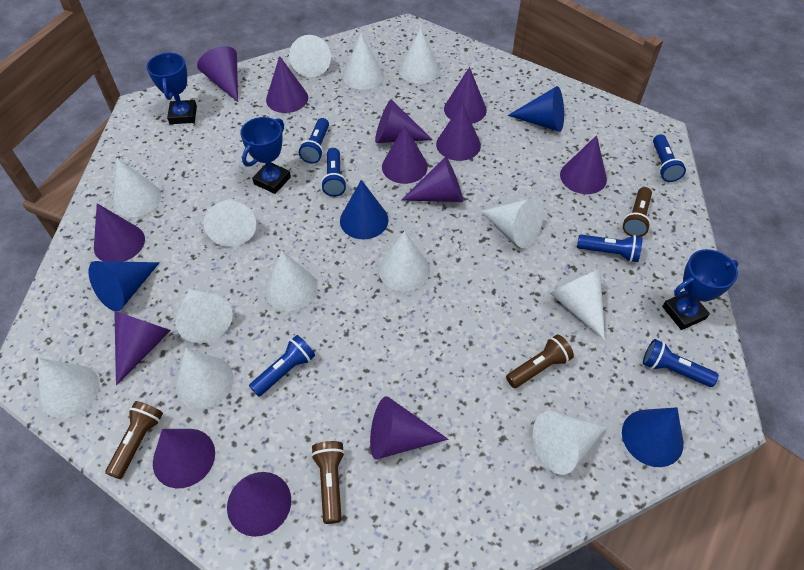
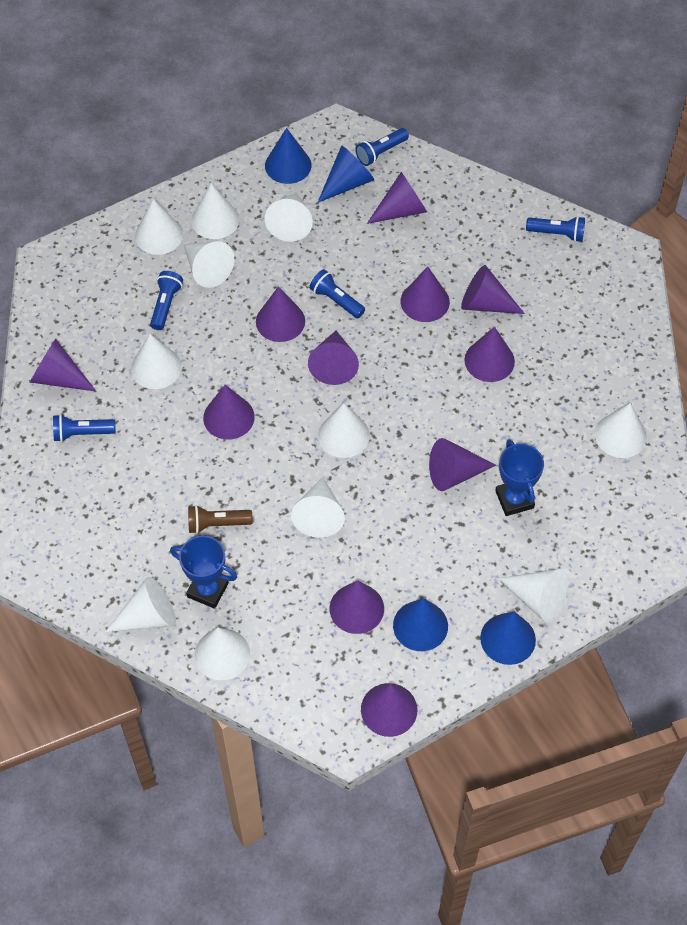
blue flashlight: 6 -> 5
blue trophy: 3 -> 2
brown flashlight: 4 -> 1
purple cone: 13 -> 11
white cone: 13 -> 11

